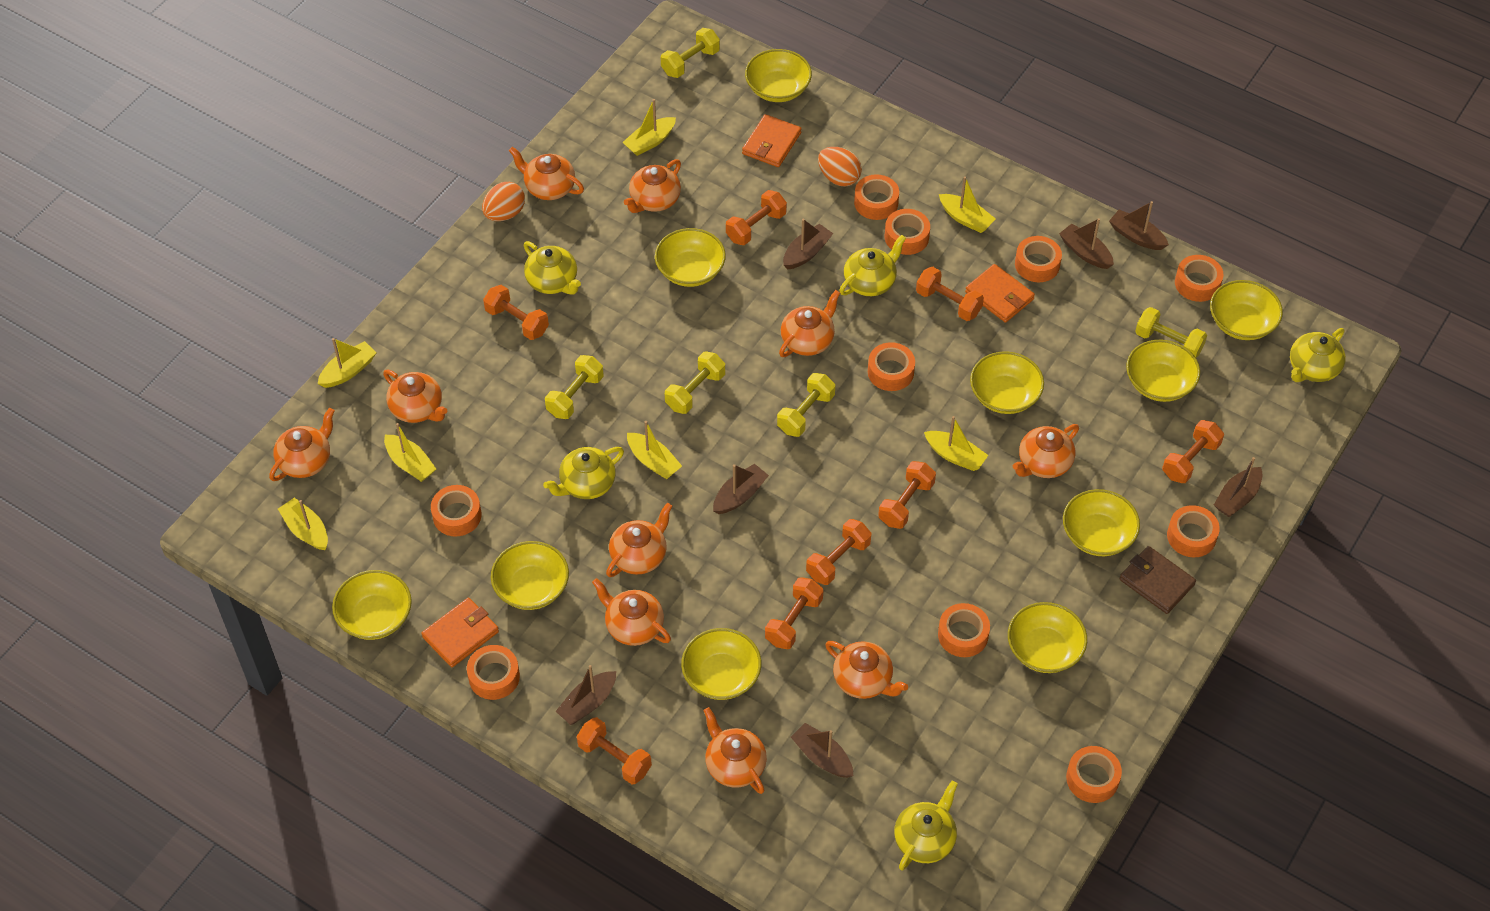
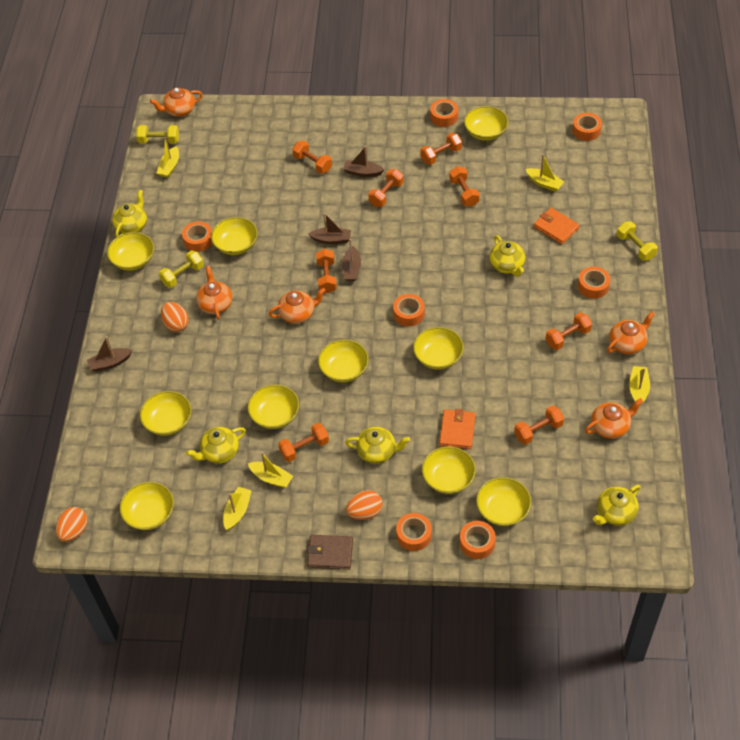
brown boat: 7 -> 4
orange egg: 2 -> 3
orange tape: 10 -> 7
orange teapot: 10 -> 5
orange wallet: 3 -> 2
yellow boat: 7 -> 5
yellow dumbbell: 5 -> 3

